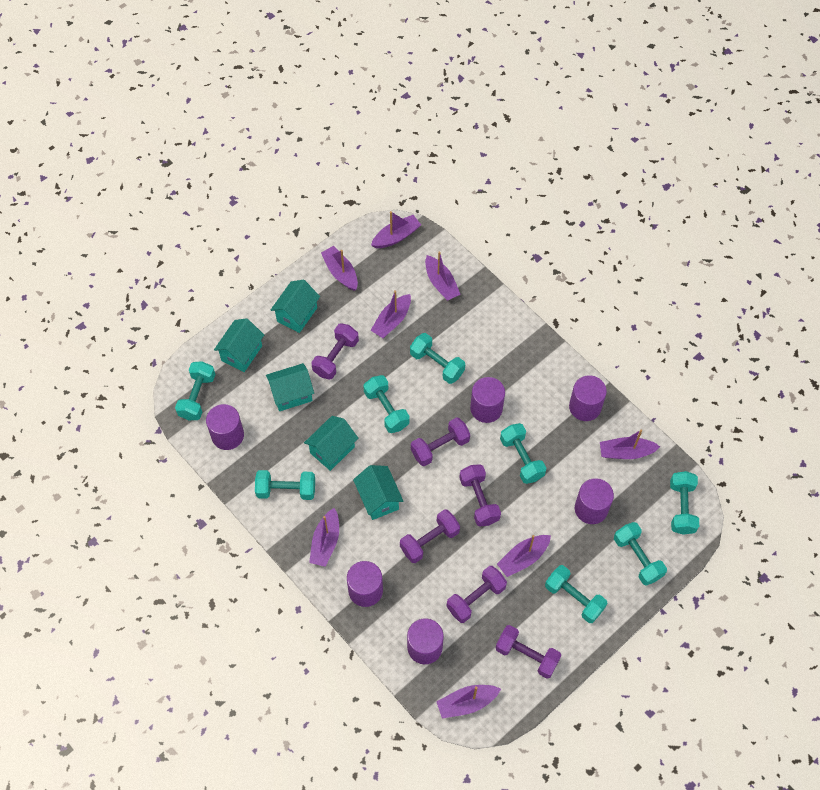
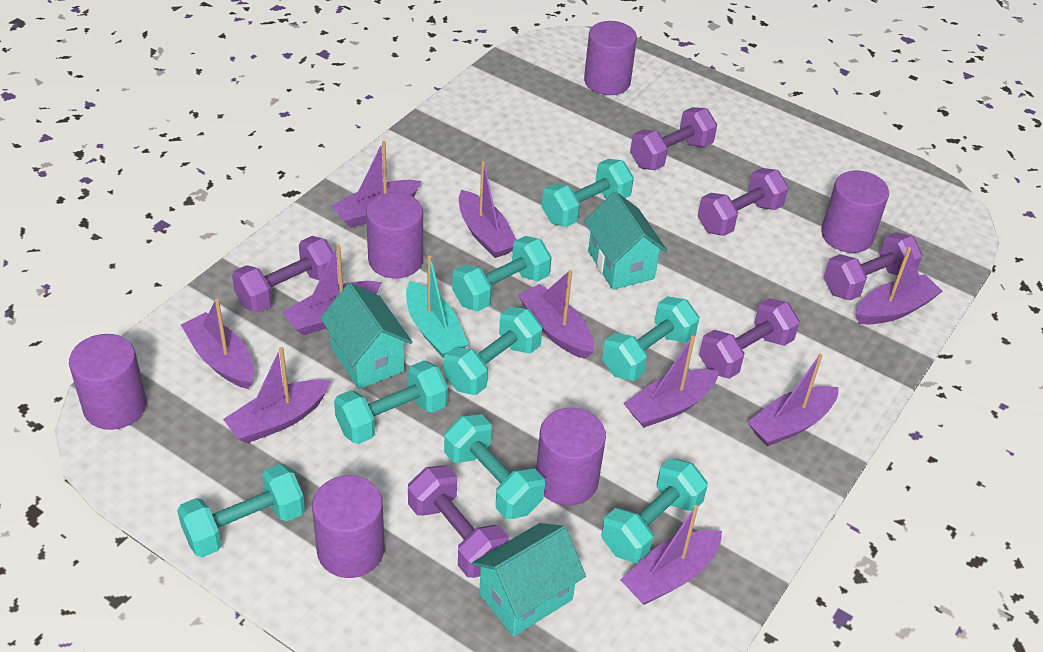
purple boat: 8 -> 10
turquoise boat: 0 -> 1
turquoise house: 5 -> 3

